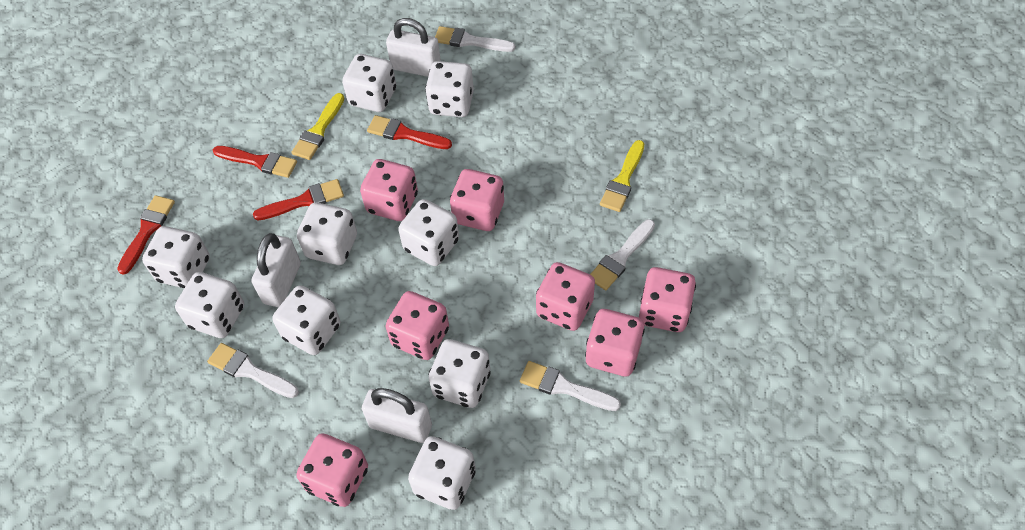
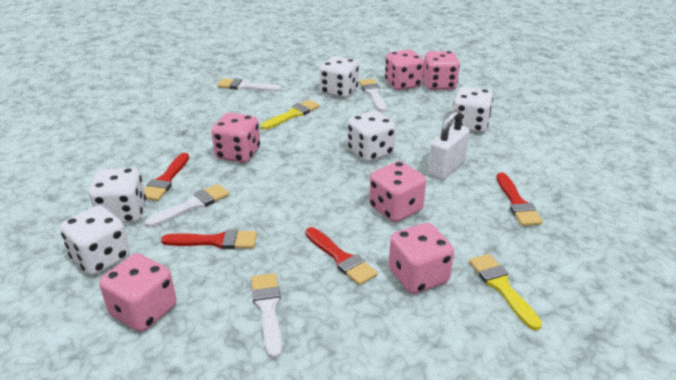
pink dice: 7 -> 6
white dice: 9 -> 5
white padlock: 3 -> 1

